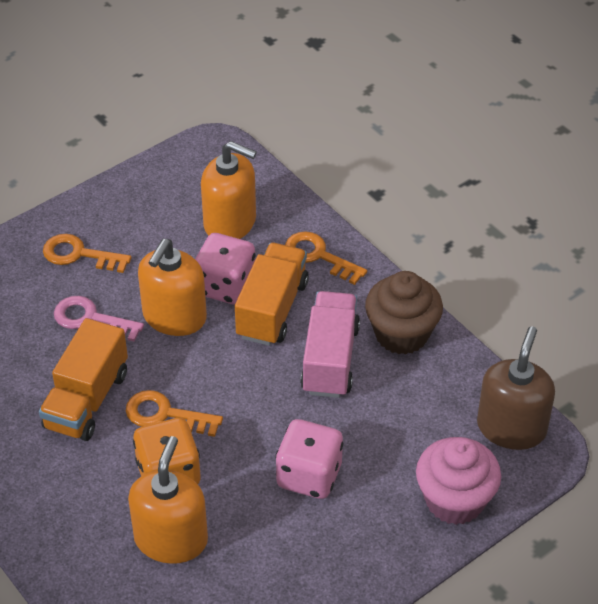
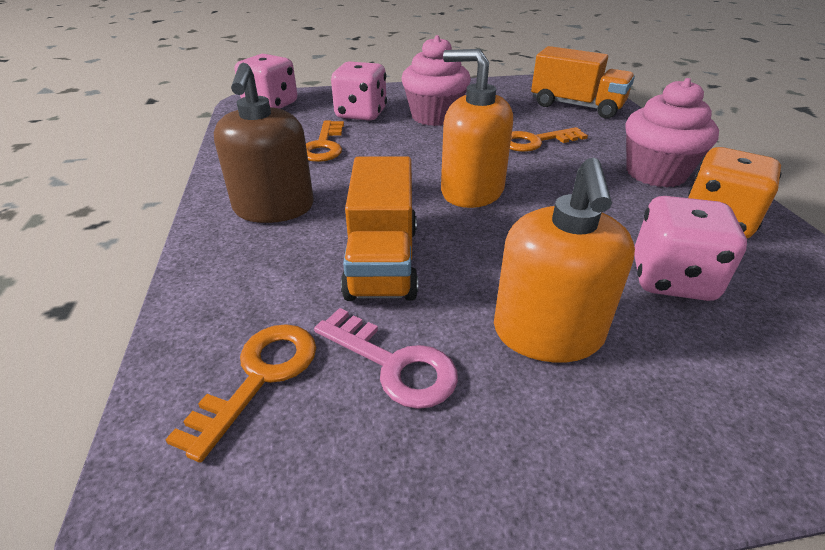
brown cupcake: 1 -> 0
orange soap dispenser: 3 -> 2
pink cupcake: 1 -> 2
pink dice: 2 -> 3
pink truck: 1 -> 0

